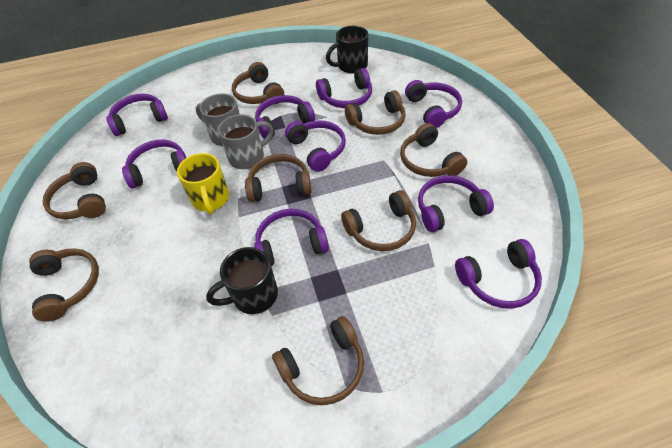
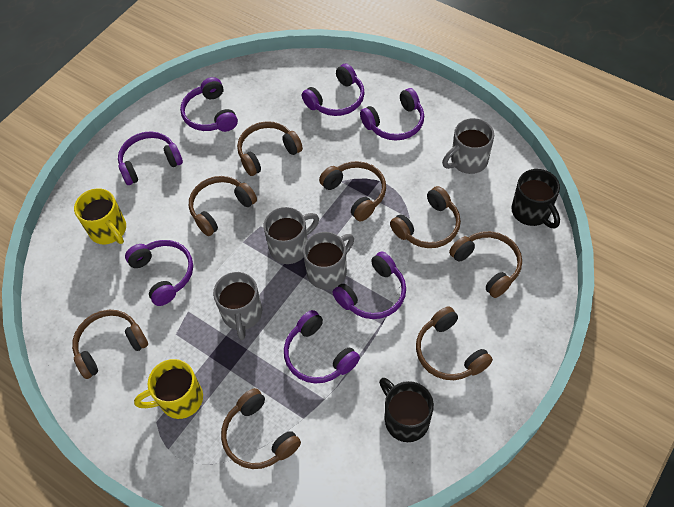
grey mug: 2 -> 4
purple headphones: 9 -> 7
yellow mug: 1 -> 2

